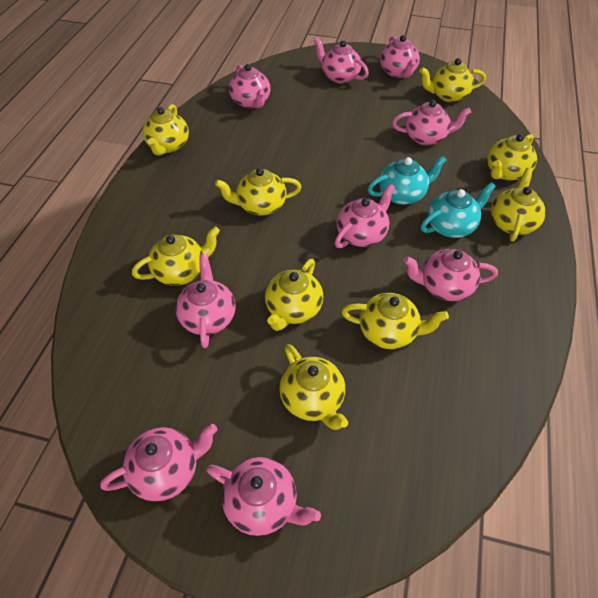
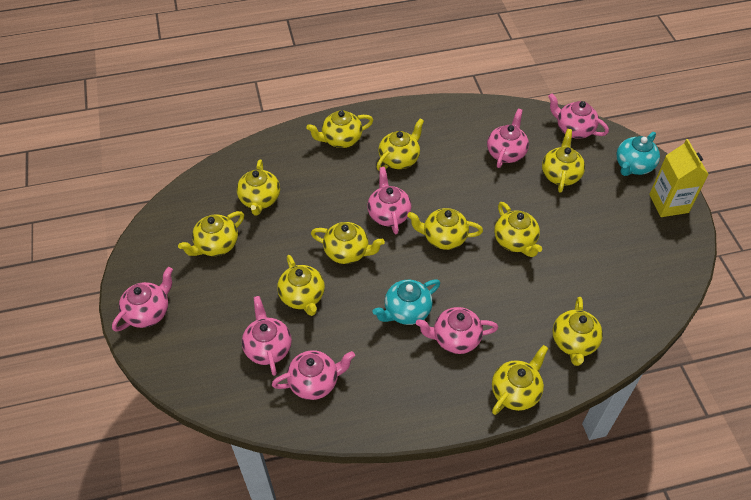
pink teapot: 9 -> 7
yellow carton: 0 -> 1
yellow teapot: 9 -> 11

